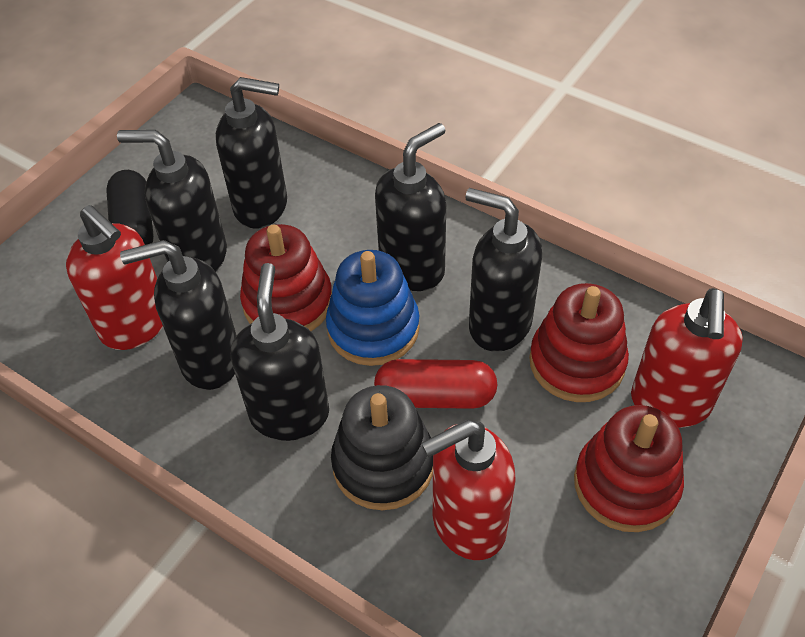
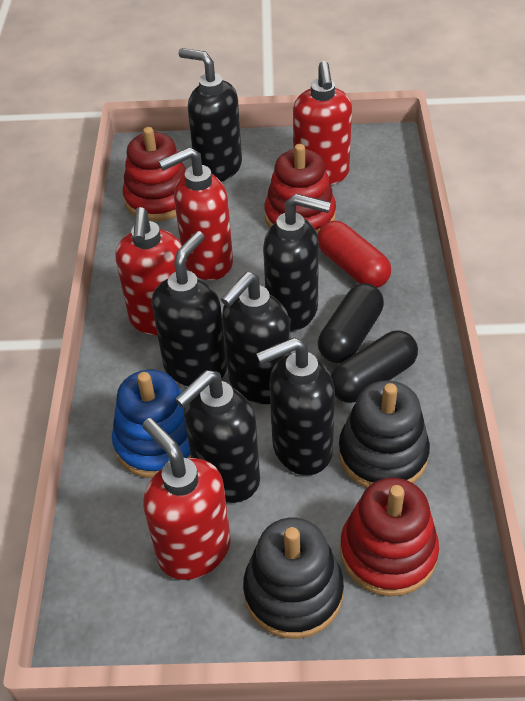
black capsule: 1 -> 2
black stacking toy: 1 -> 2
red soap dispenser: 3 -> 4

